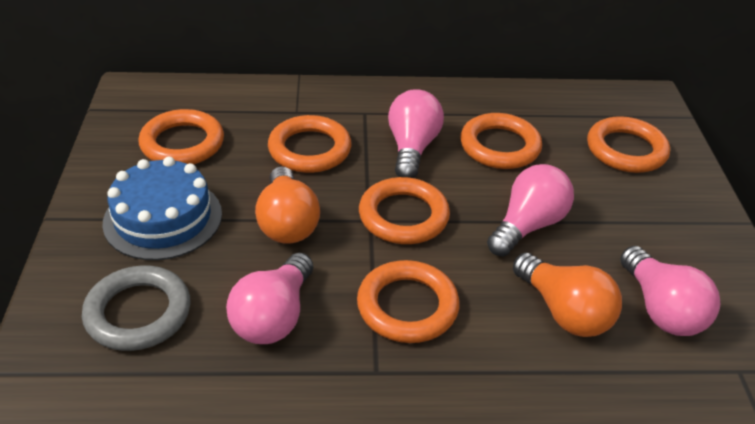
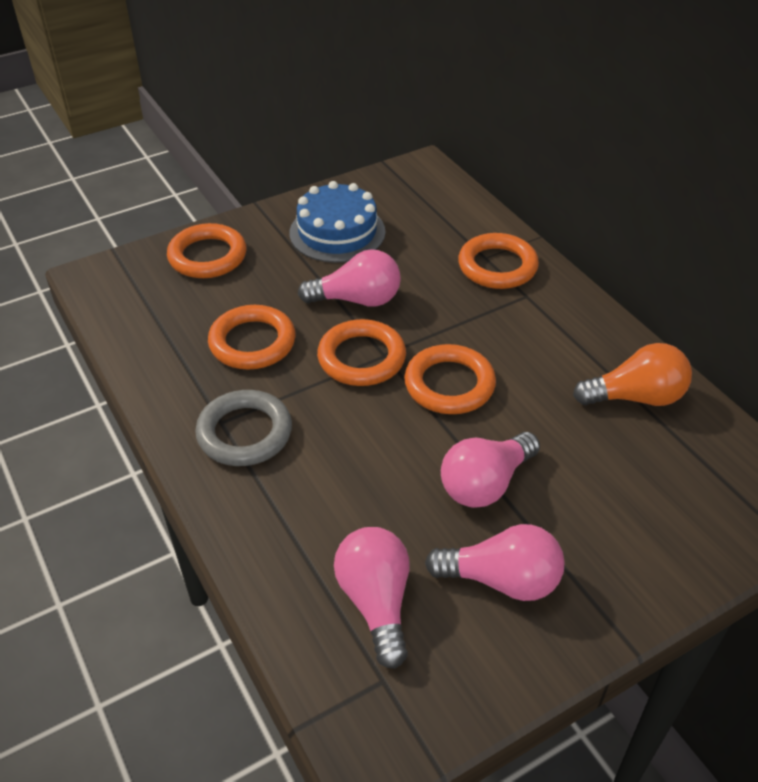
orange light bulb: 2 -> 1
orange ring: 6 -> 5

